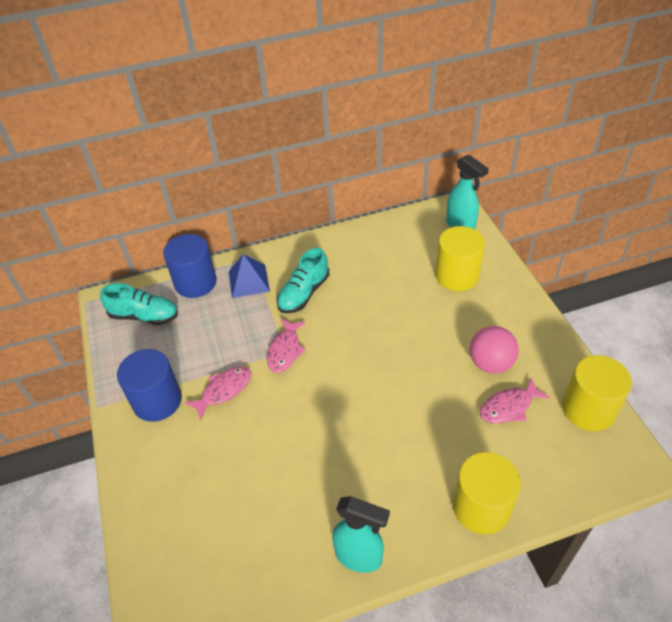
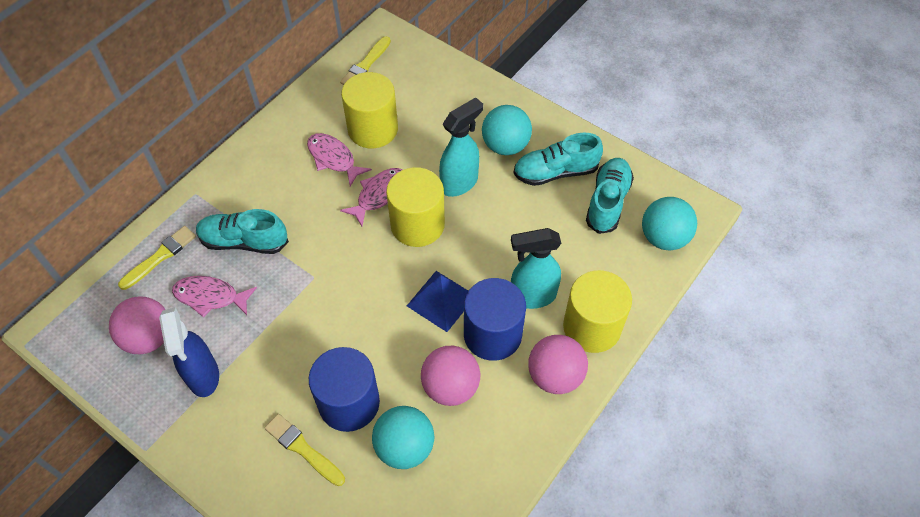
blue spray bottle: 0 -> 1
pink ball: 1 -> 3
turquoise ball: 0 -> 3
turquoise shoe: 2 -> 3
yellow brush: 0 -> 3

